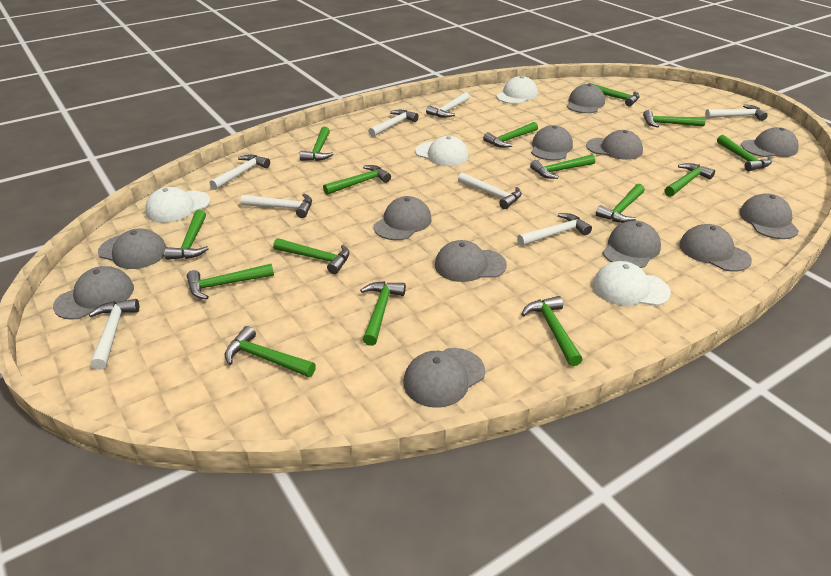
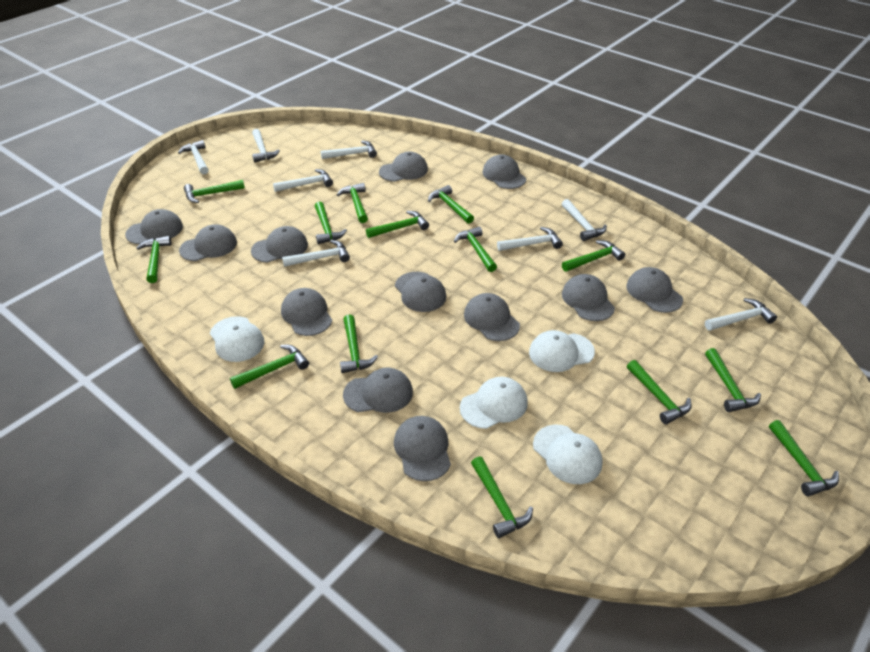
green hammer: 15 -> 14

